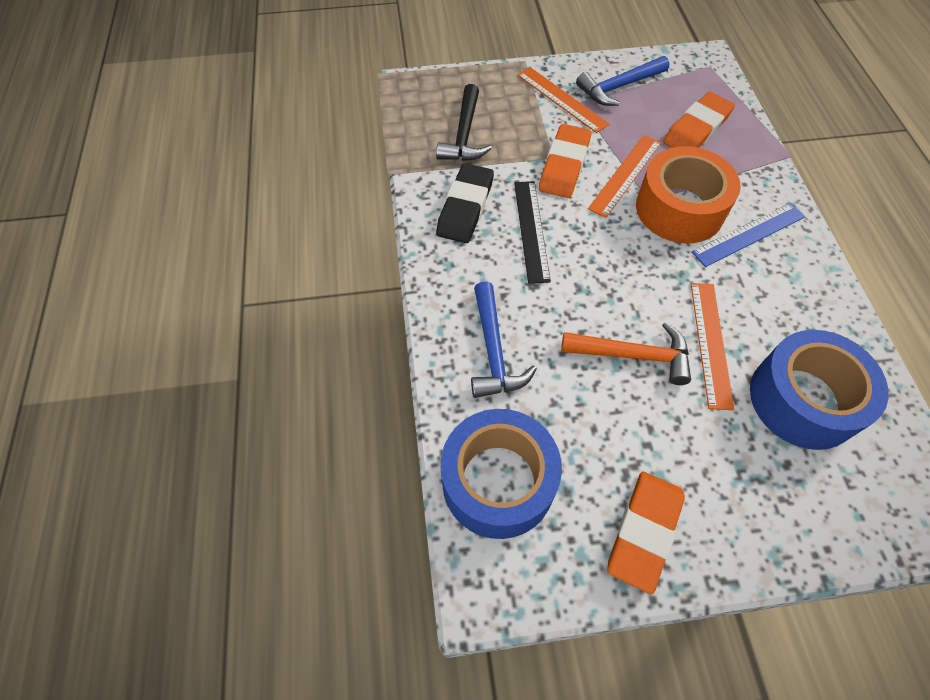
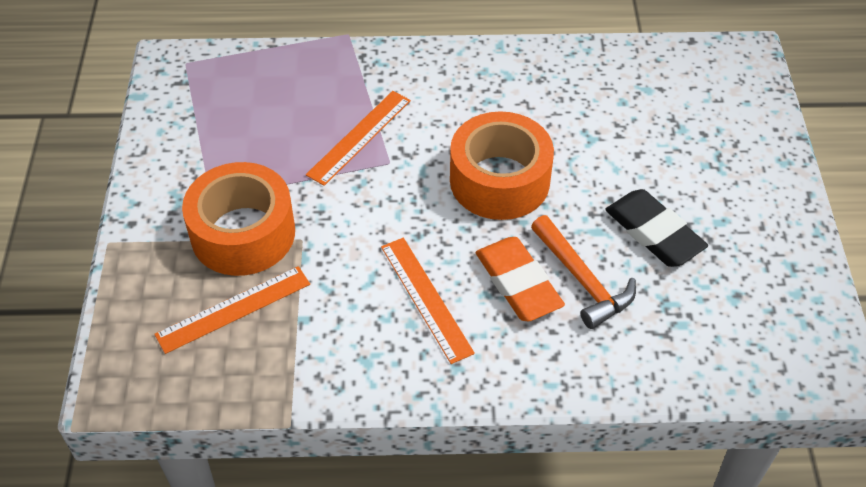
black hammer: 1 -> 0
black ruler: 1 -> 0
blue hammer: 2 -> 0
blue ruler: 1 -> 0
blue tape: 2 -> 0
orange eraser: 3 -> 1
orange tape: 1 -> 2

